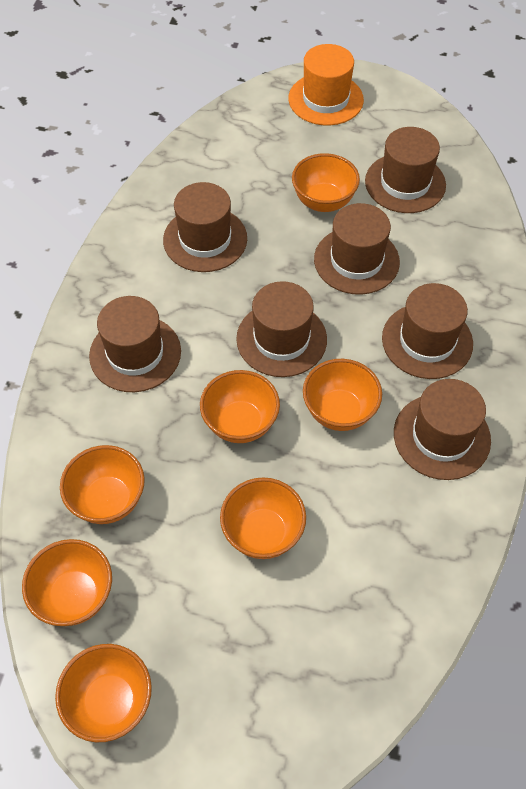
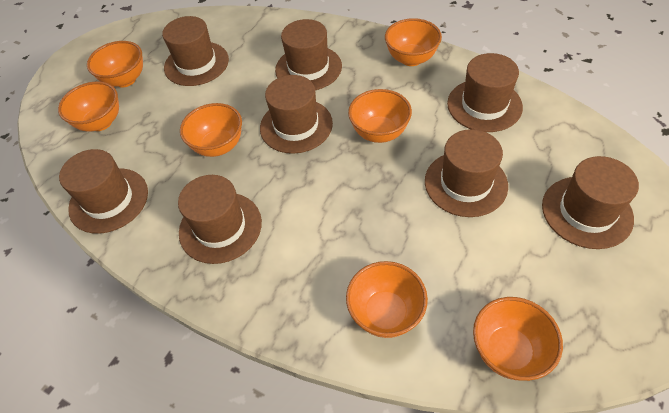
brown hat: 7 -> 8
orange hat: 1 -> 0

